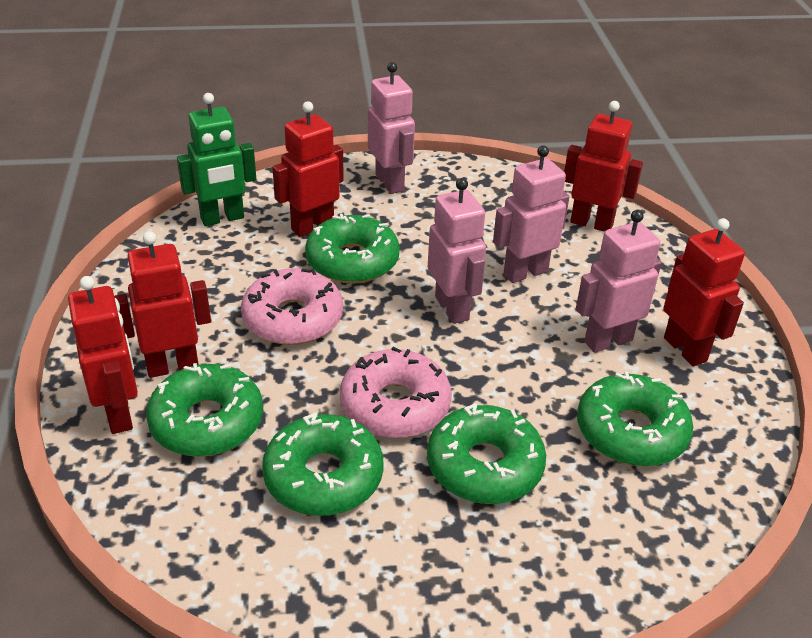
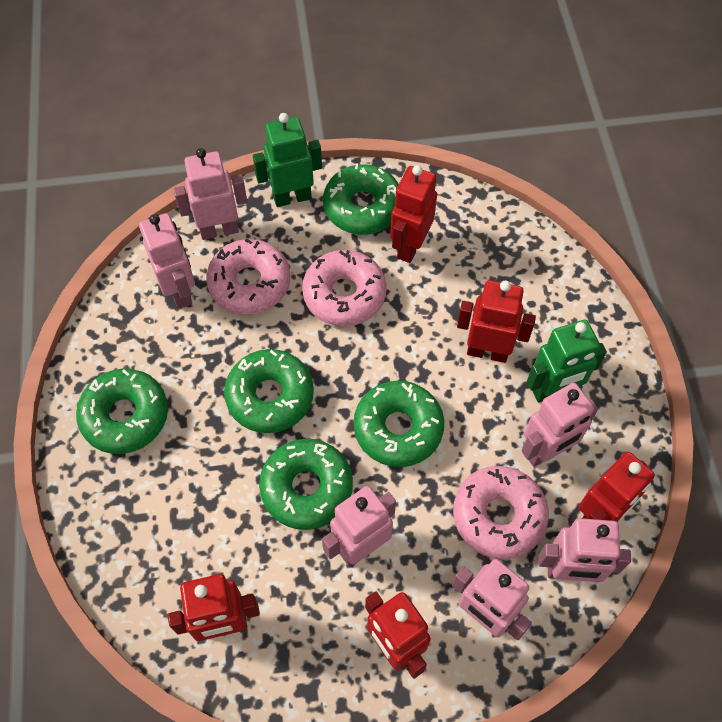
green robot: 1 -> 2
pink donut: 2 -> 3
pink robot: 4 -> 6

